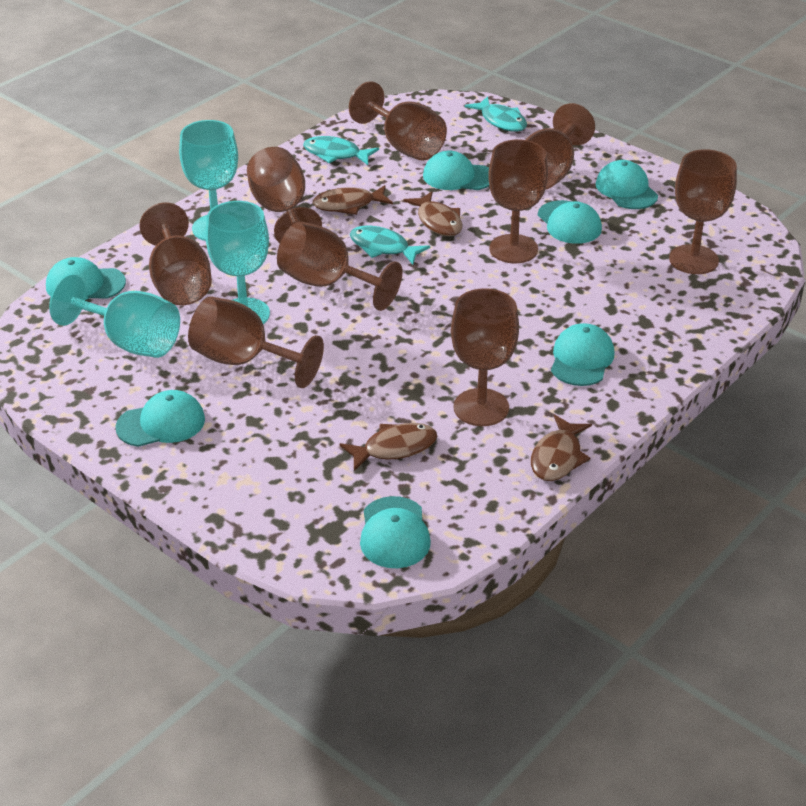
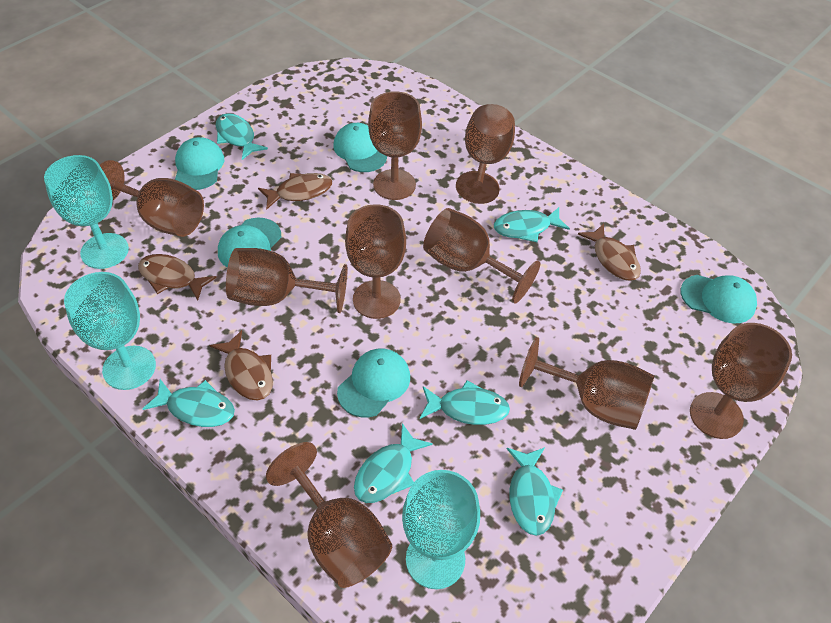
turquoise cap: 7 -> 5
turquoise fish: 3 -> 6

